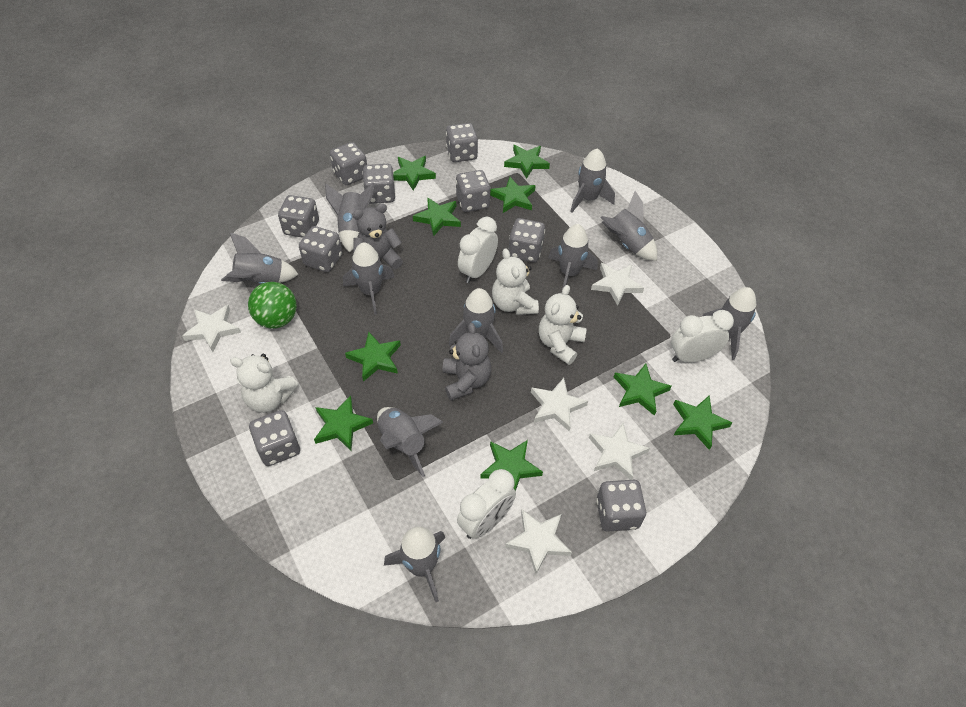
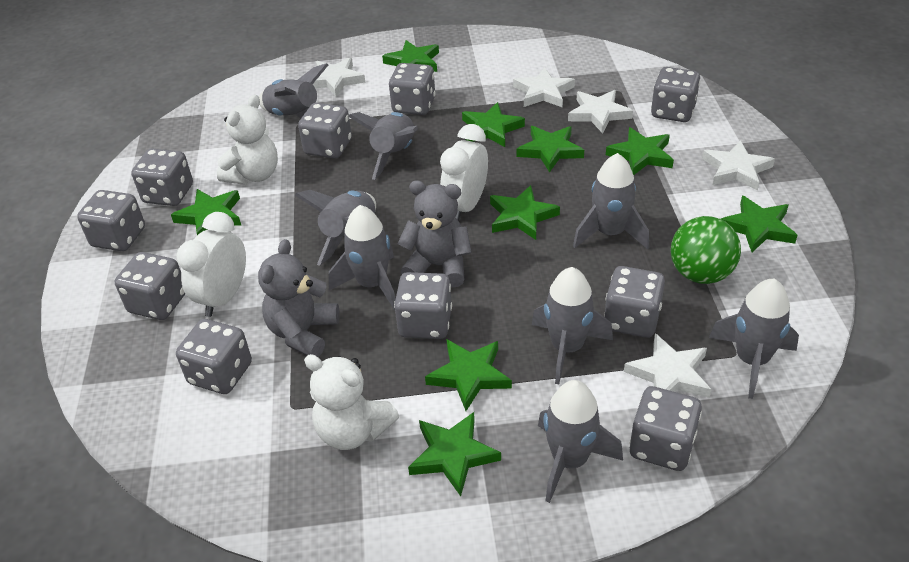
grey dice: 9 -> 10
grey rocket: 10 -> 8
white clock: 3 -> 2
white teddy bear: 3 -> 2

